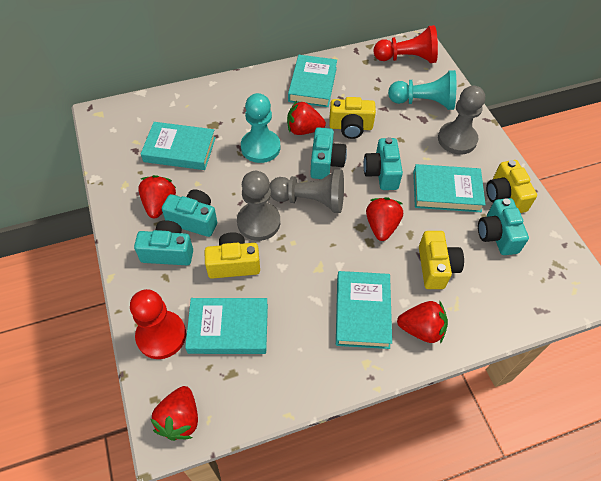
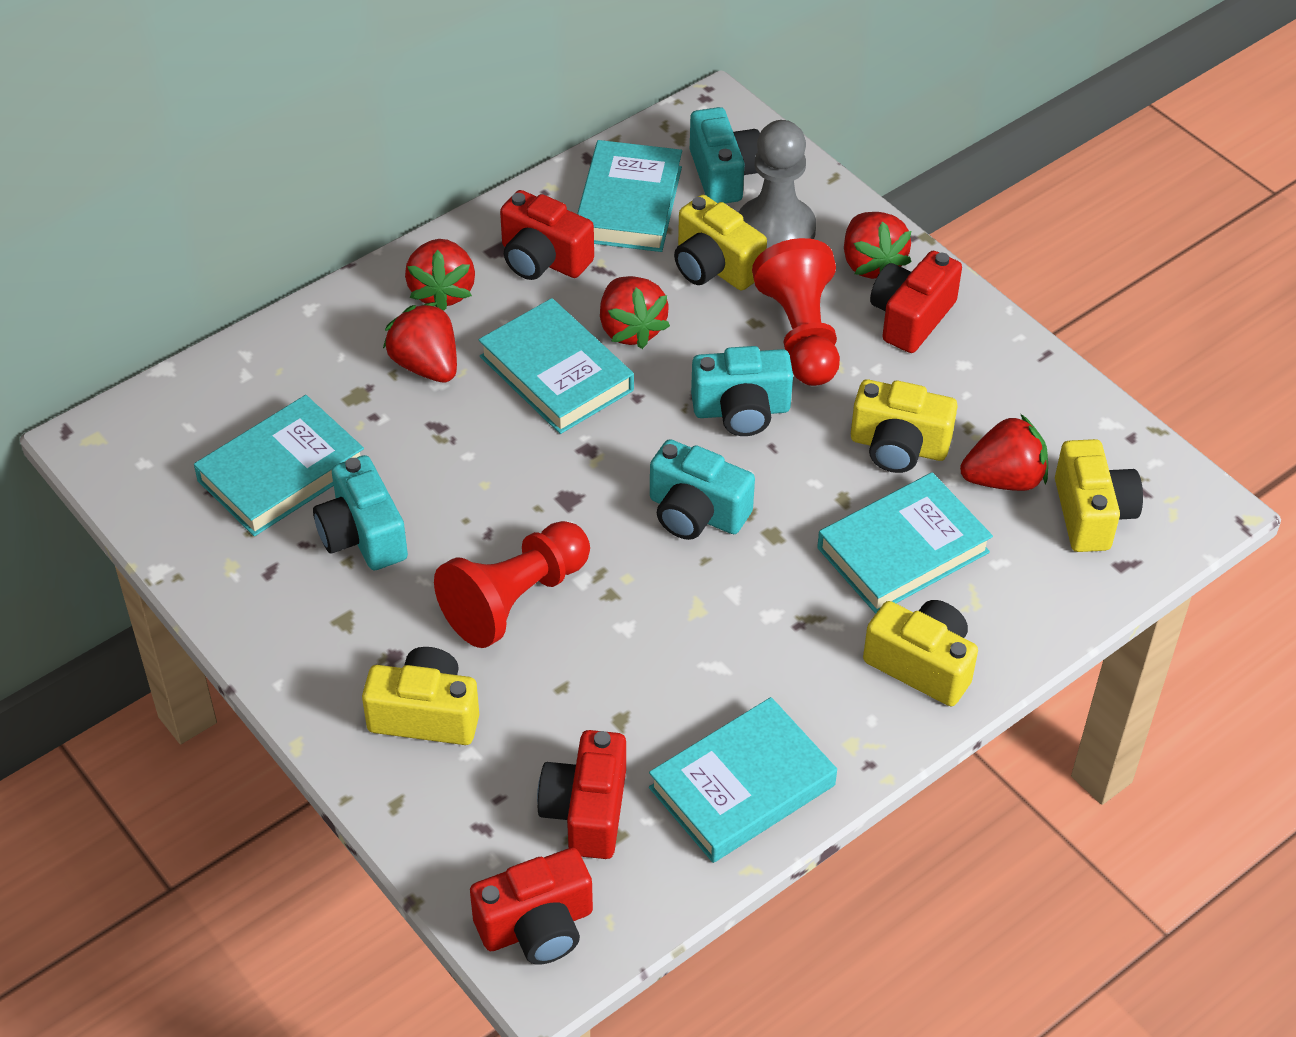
grey pawn: 3 -> 1
red camera: 0 -> 4
turquoise camera: 5 -> 4
turquoise pawn: 2 -> 0
yellow camera: 4 -> 5

